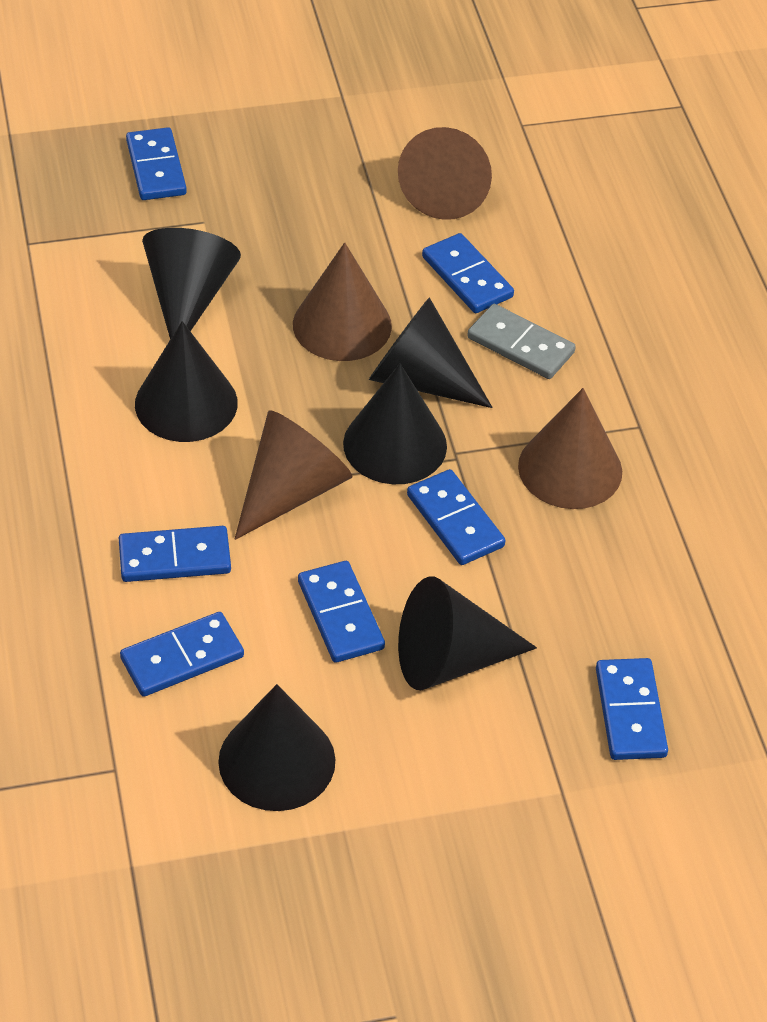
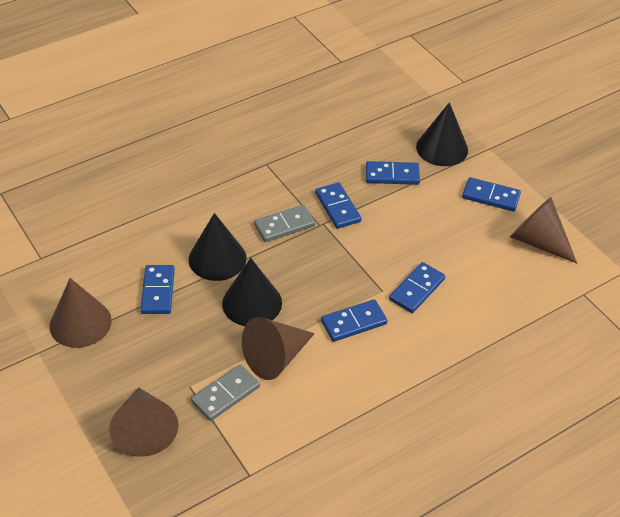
black cone: 6 -> 3
blue domino: 7 -> 6
grey domino: 1 -> 2

